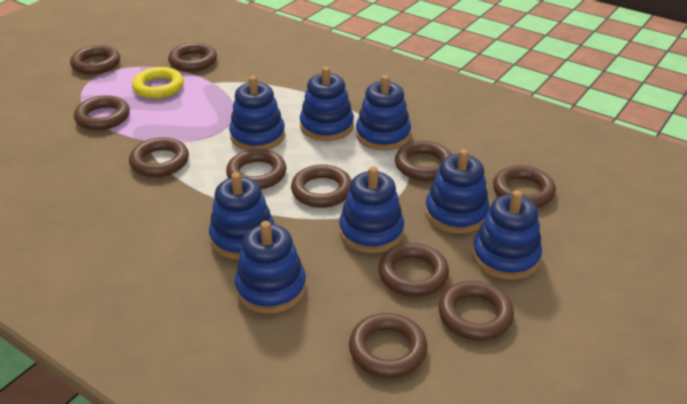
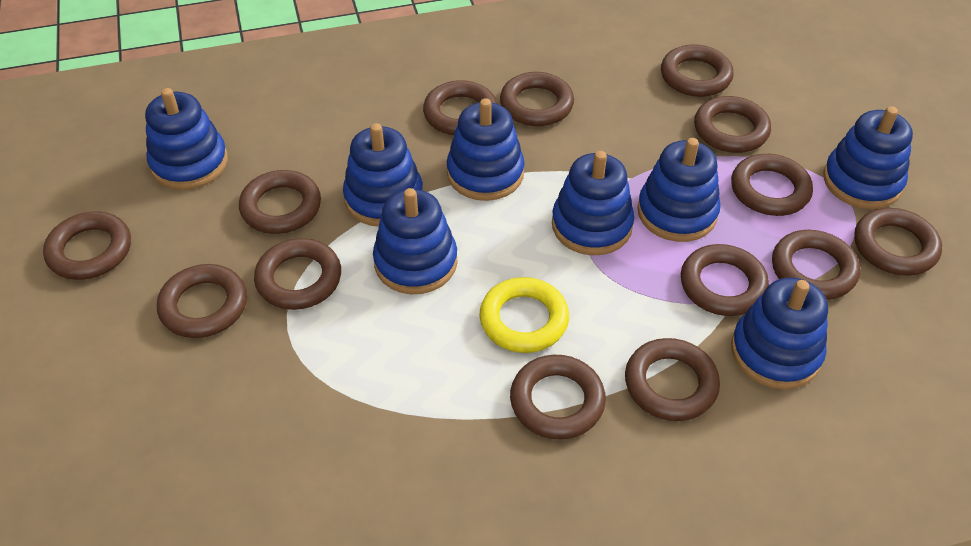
brown ring: 11 -> 14

